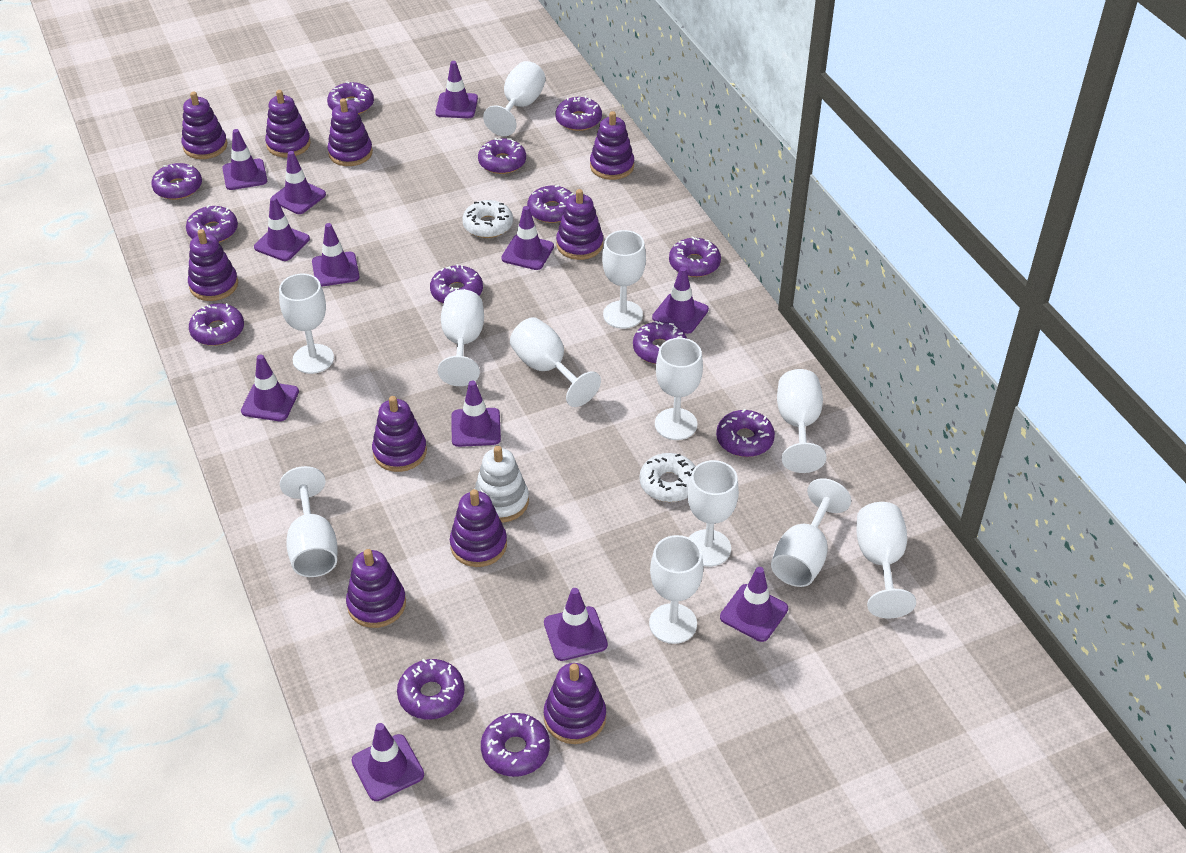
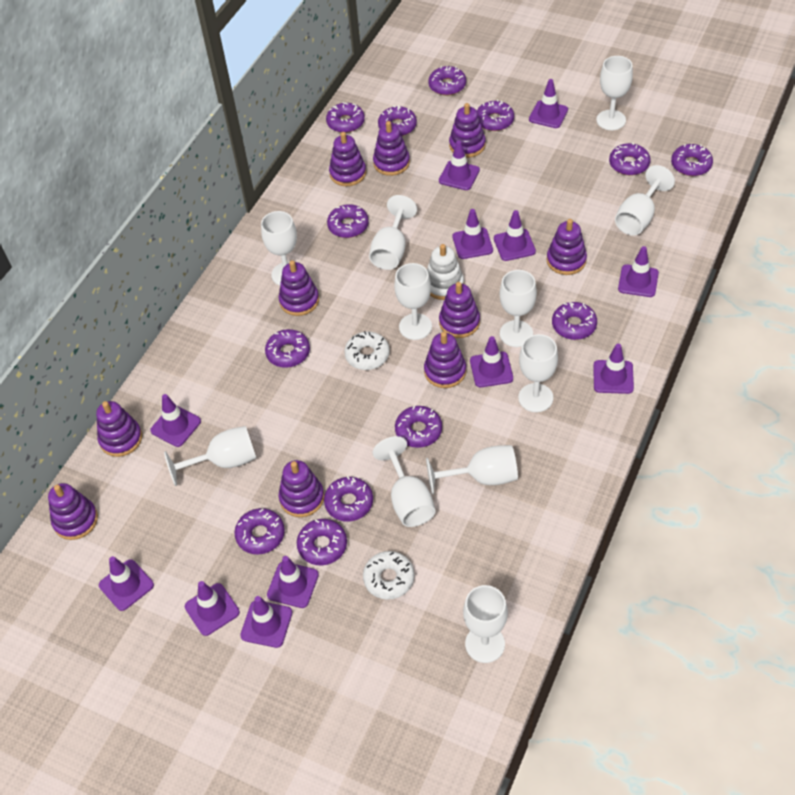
white goblet: 12 -> 11

